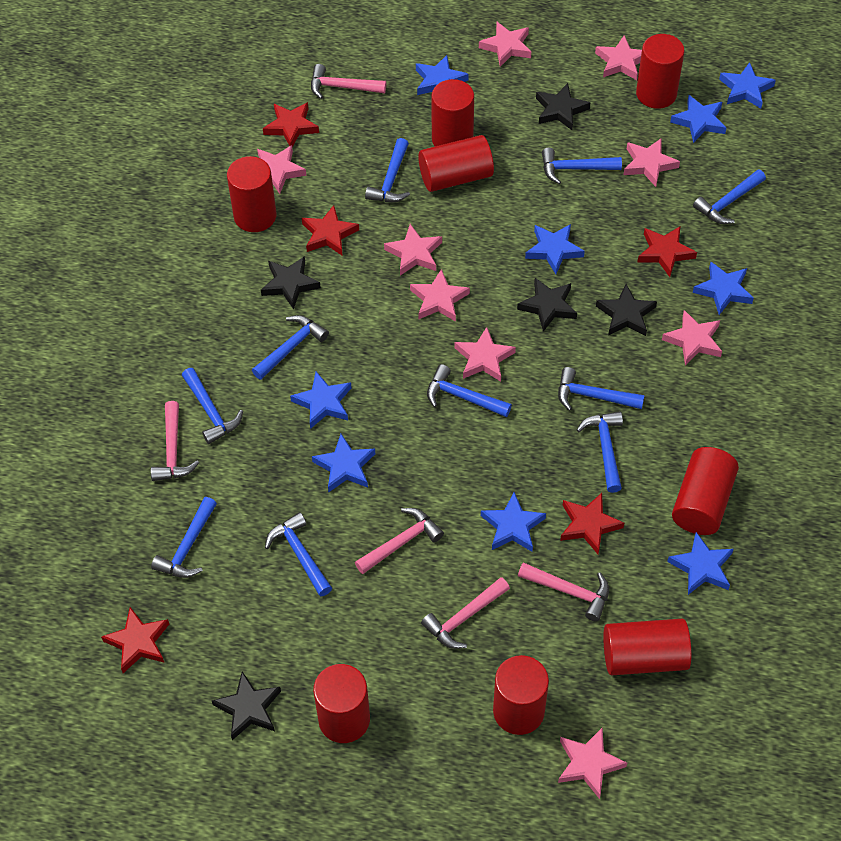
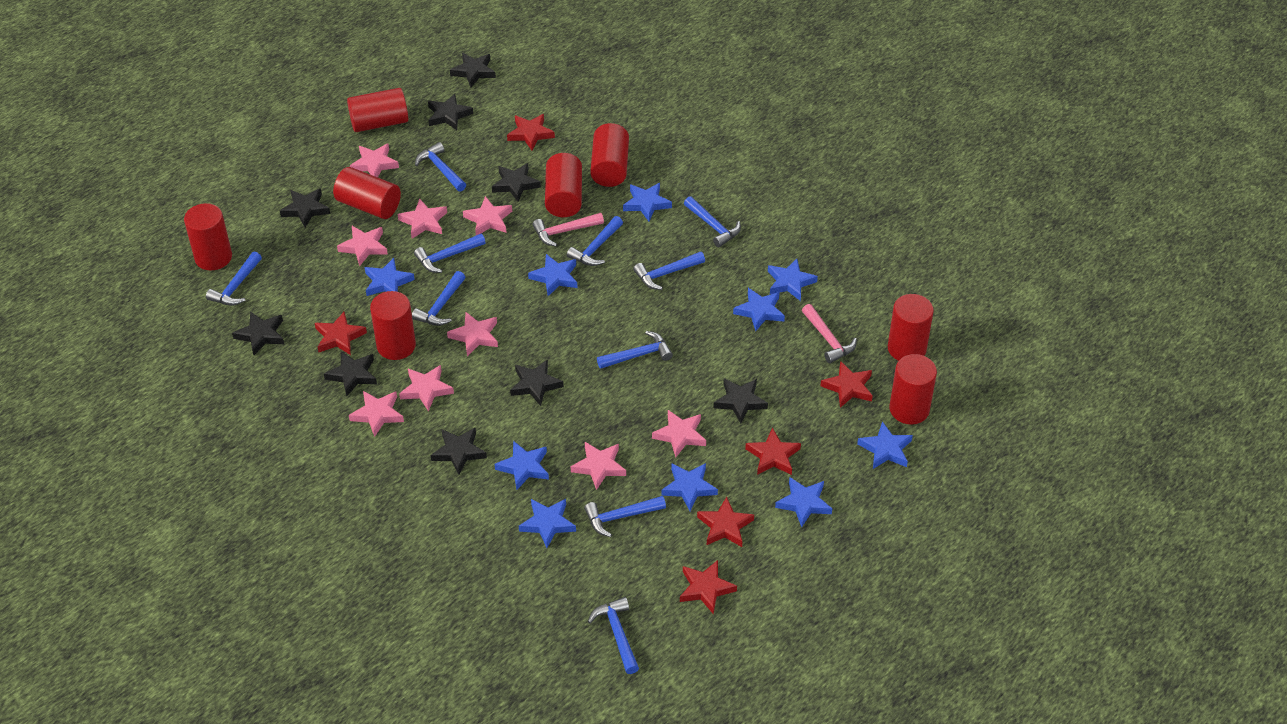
black star: 5 -> 9
blue star: 9 -> 10
pink hammer: 5 -> 2
red star: 5 -> 6

